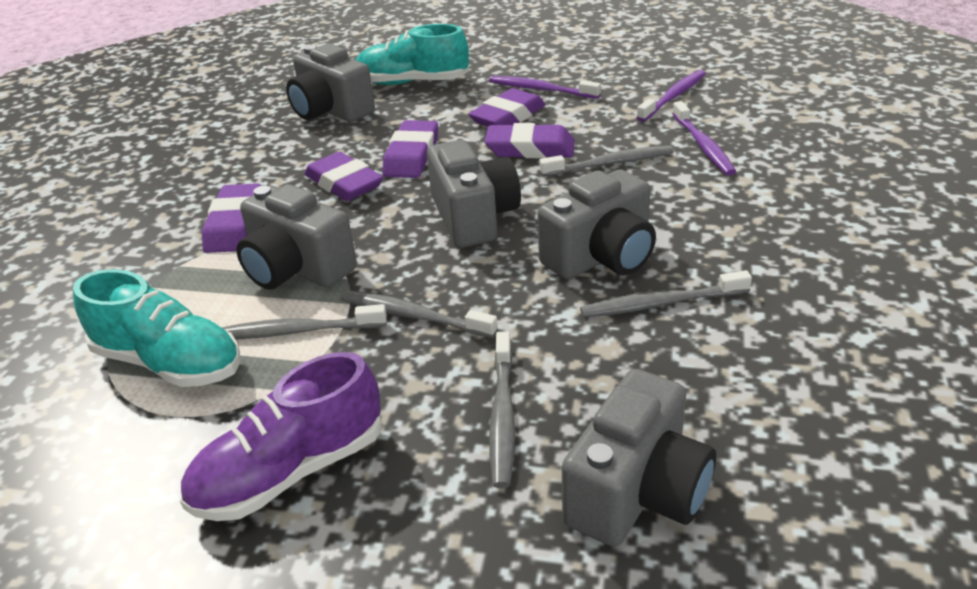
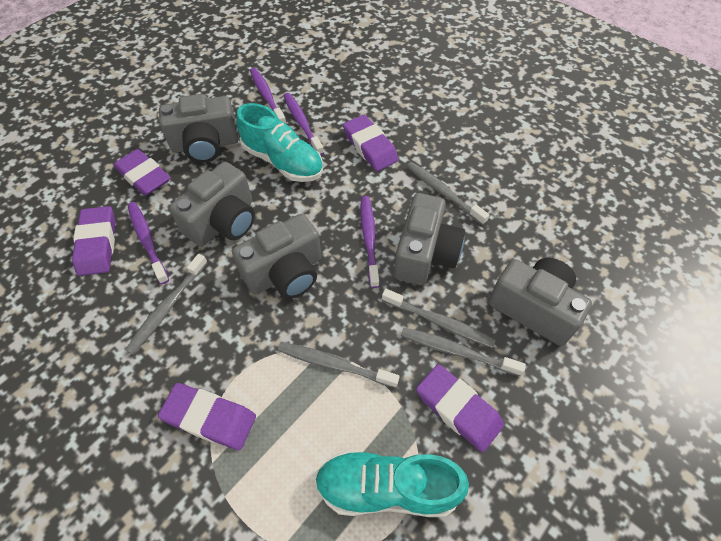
purple shoe: 1 -> 0
purple toothbrush: 3 -> 4

